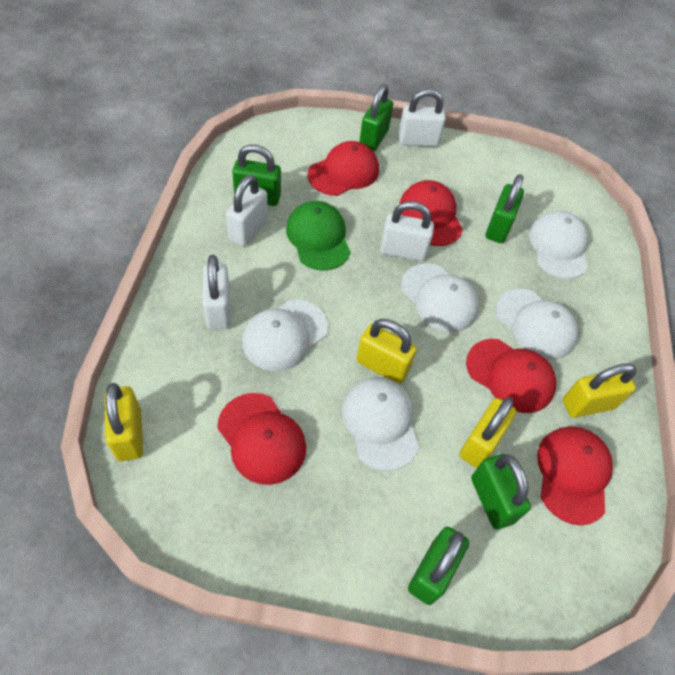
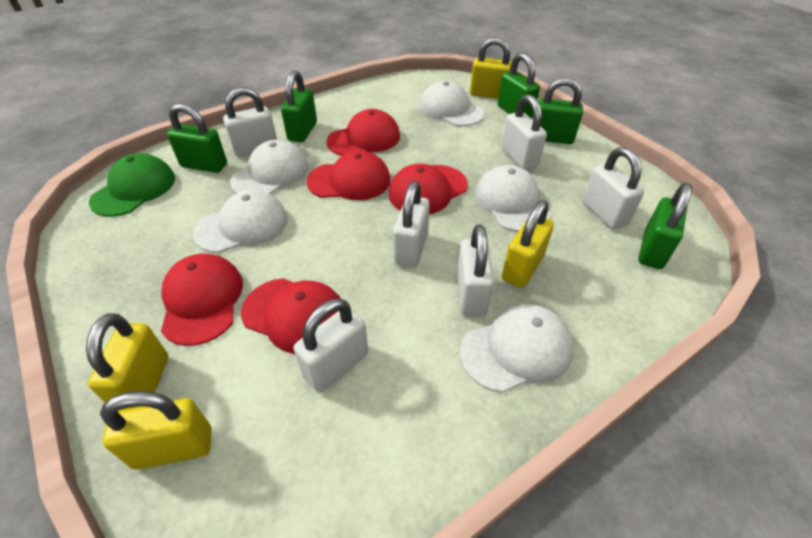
white padlock: 4 -> 6

